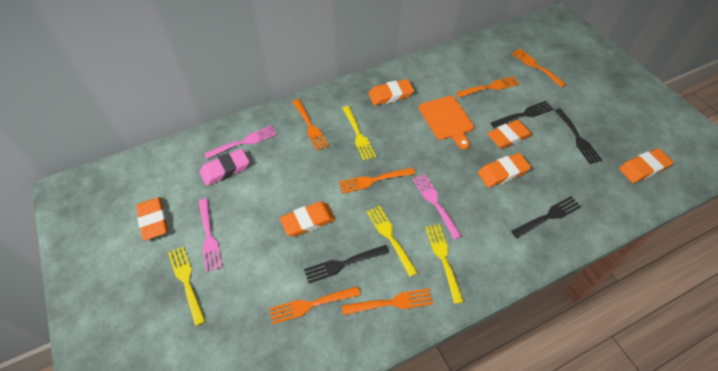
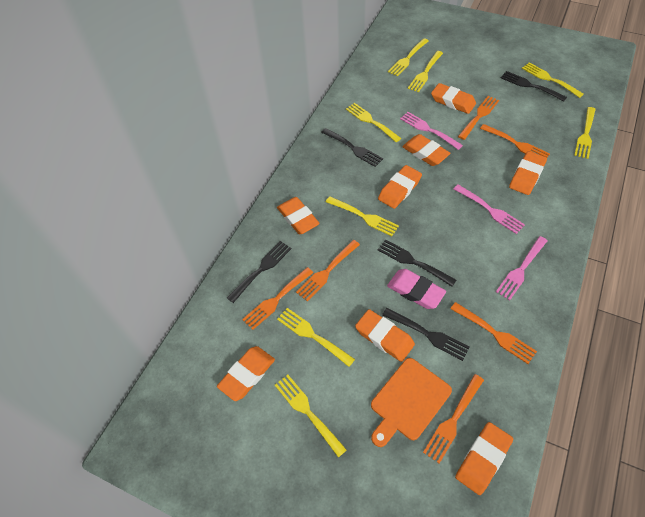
black fork: 4 -> 5
orange eraser: 6 -> 8
yellow fork: 4 -> 8

